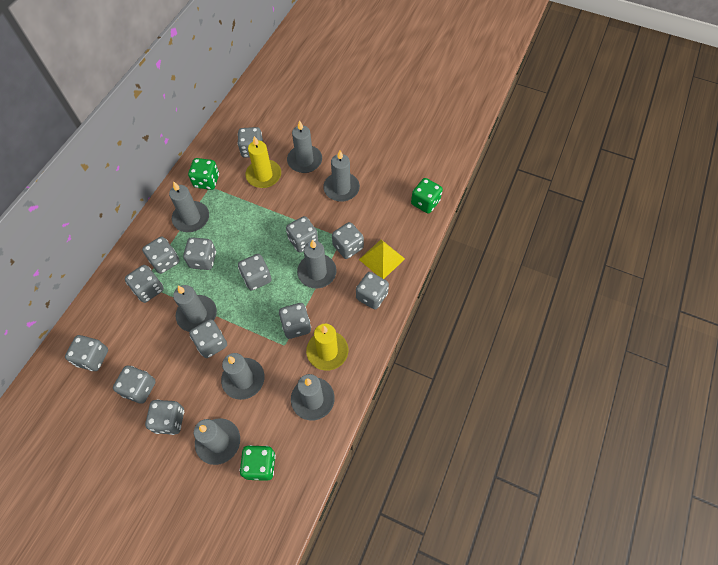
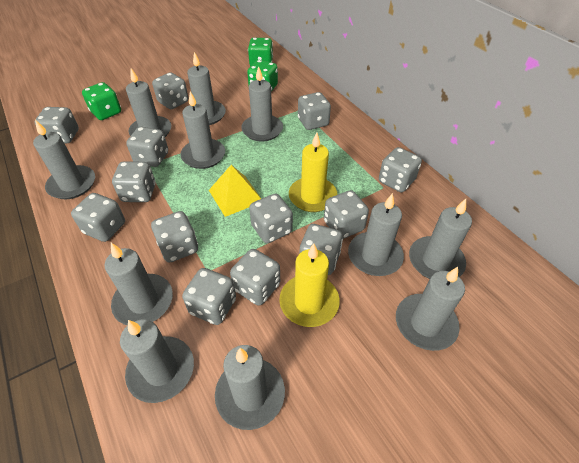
grey candle: 8 -> 11

